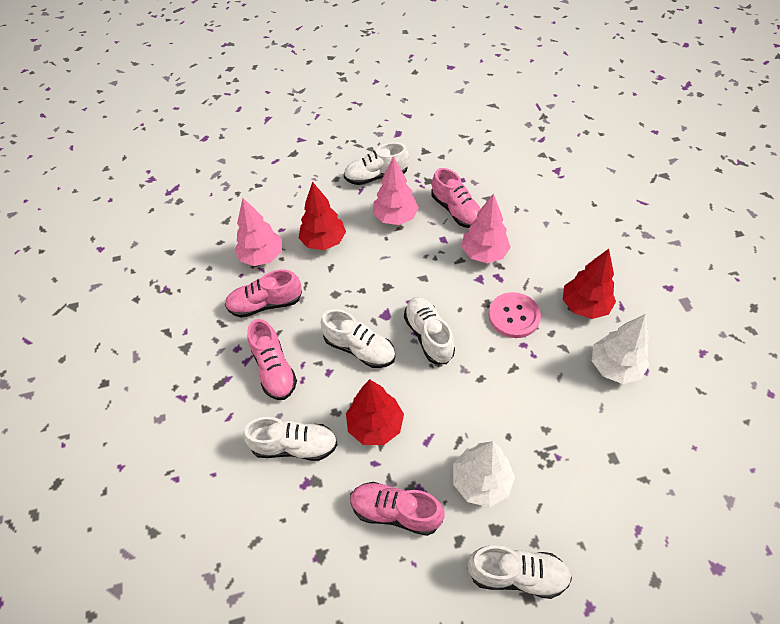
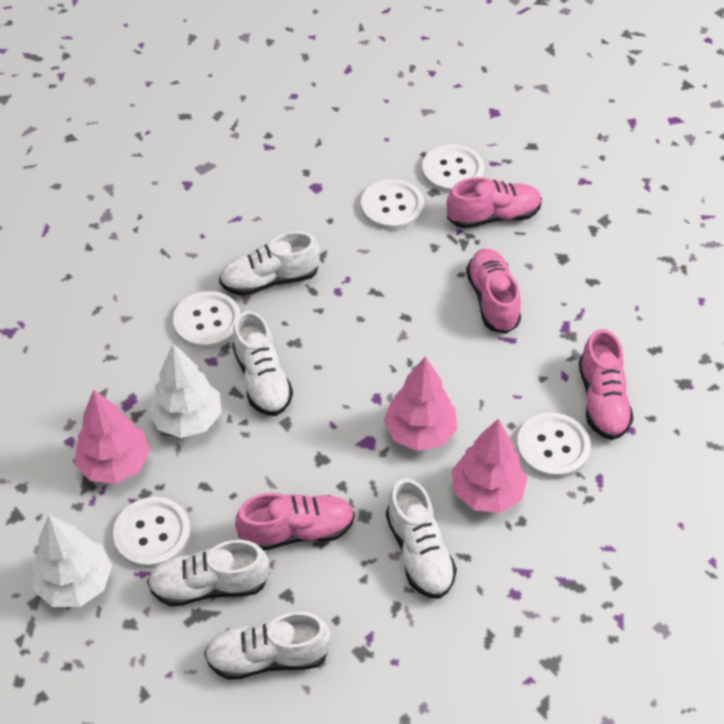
pink button: 1 -> 0
red tree: 3 -> 0
white button: 0 -> 5

